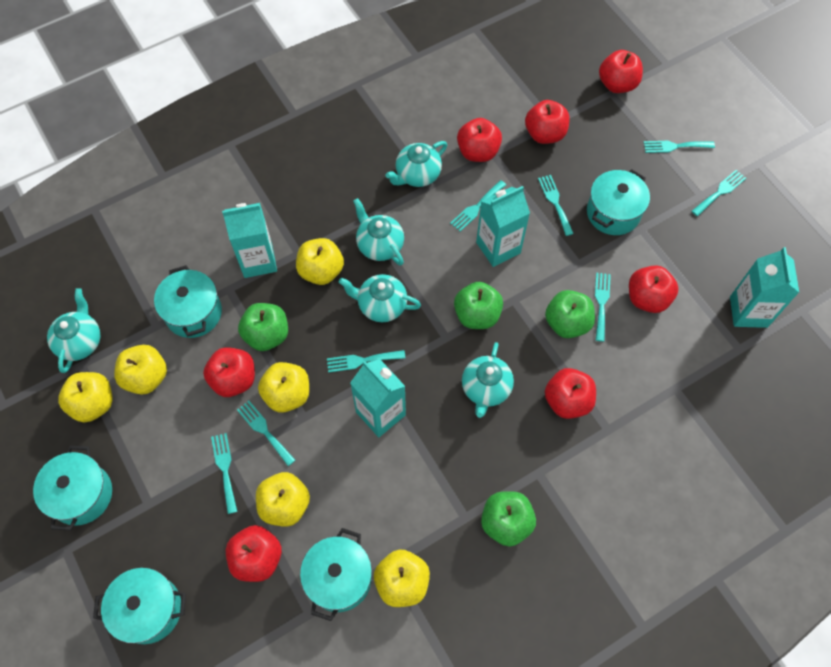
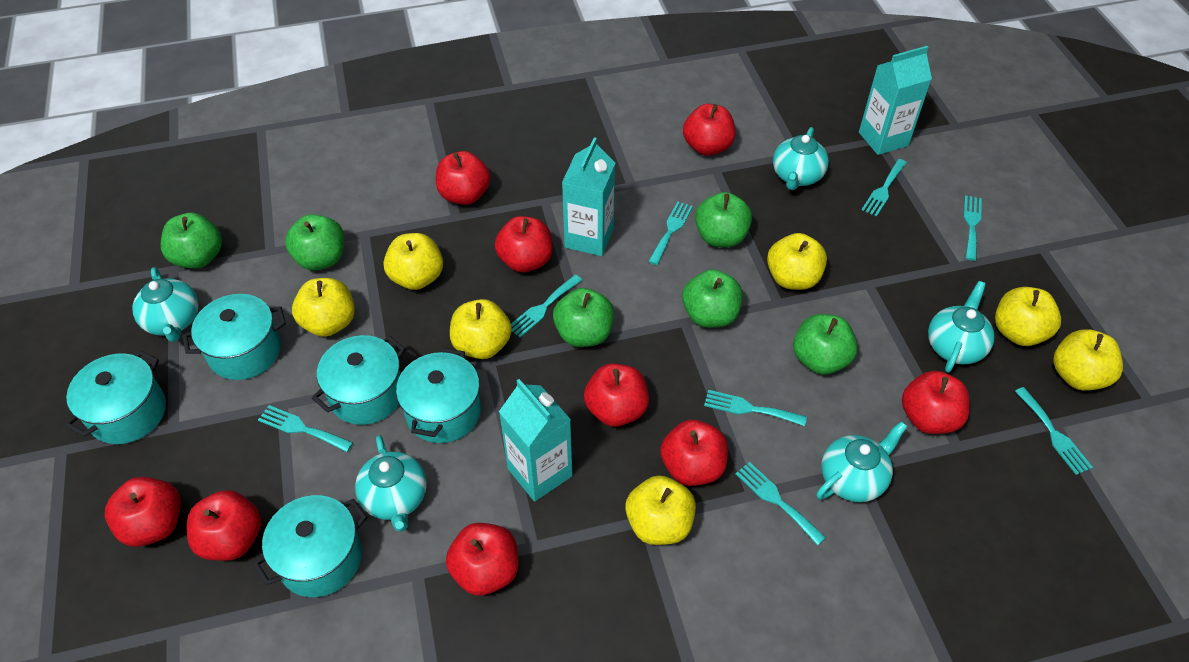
green apple: 4 -> 6
red apple: 7 -> 9
turquoise carton: 4 -> 3
yellow apple: 6 -> 7

